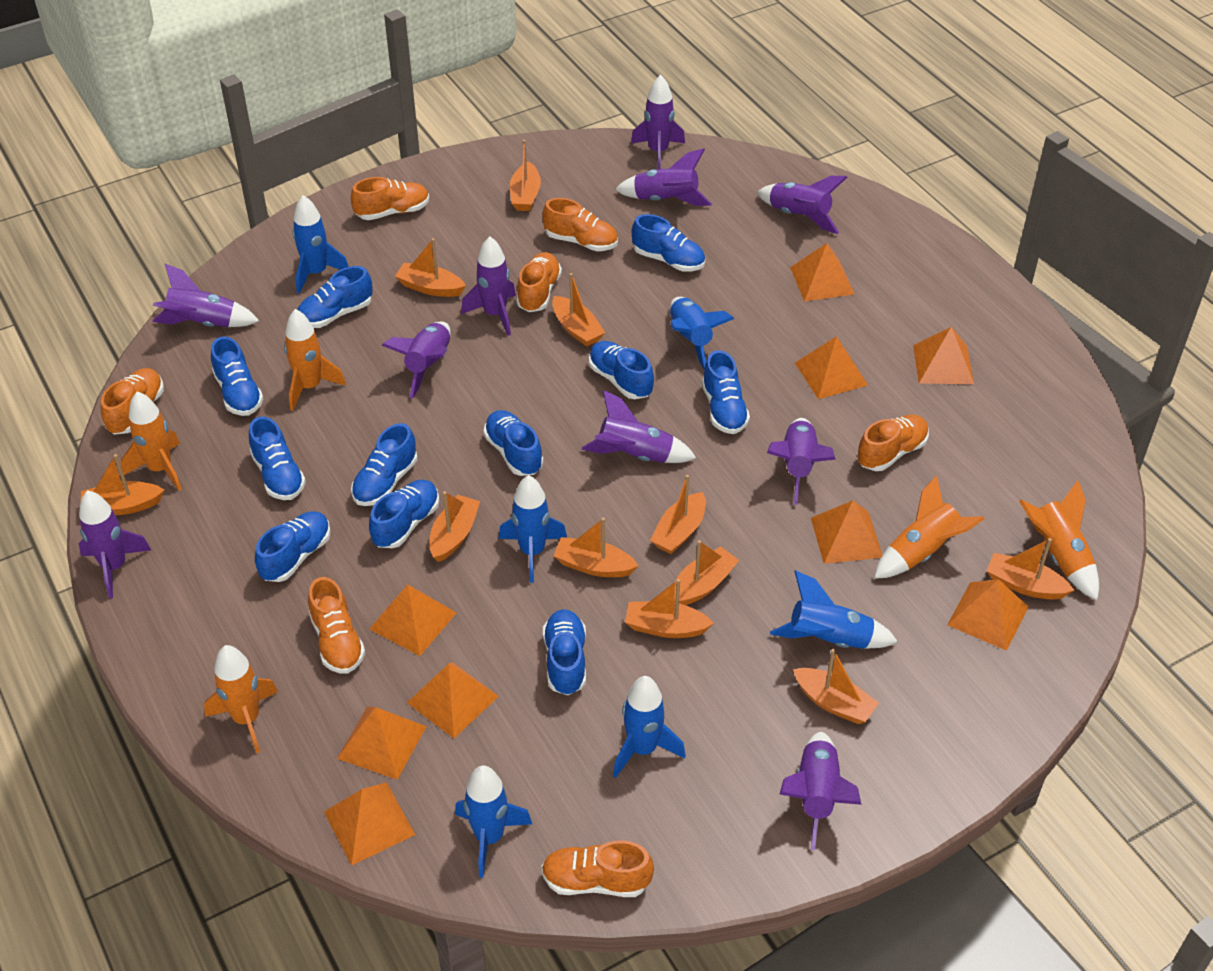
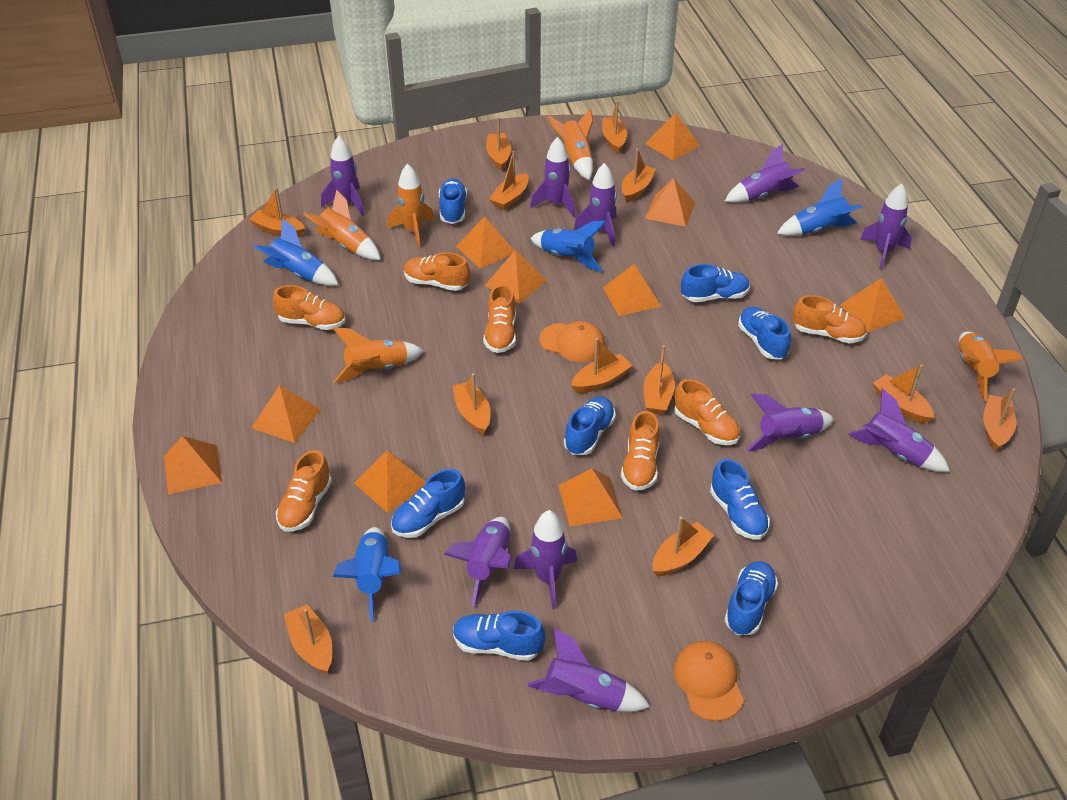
blue rocket: 6 -> 4
blue shoe: 11 -> 8
orange boat: 11 -> 12
orange cap: 0 -> 2
orange pyramid: 9 -> 10

